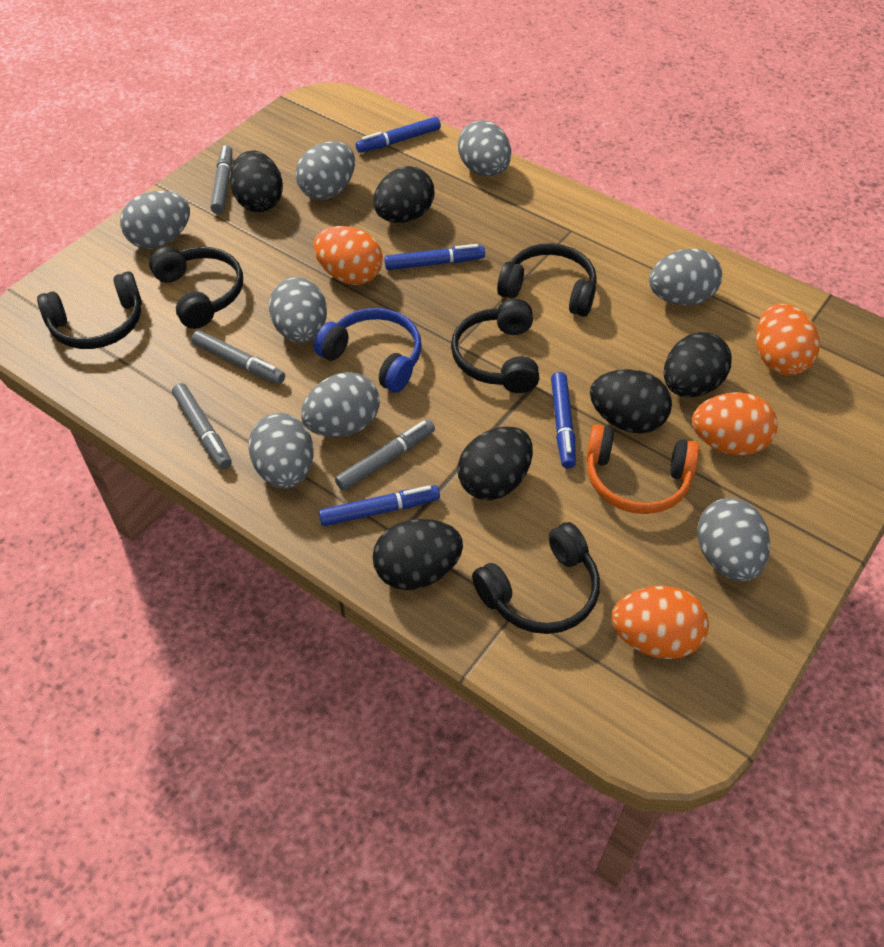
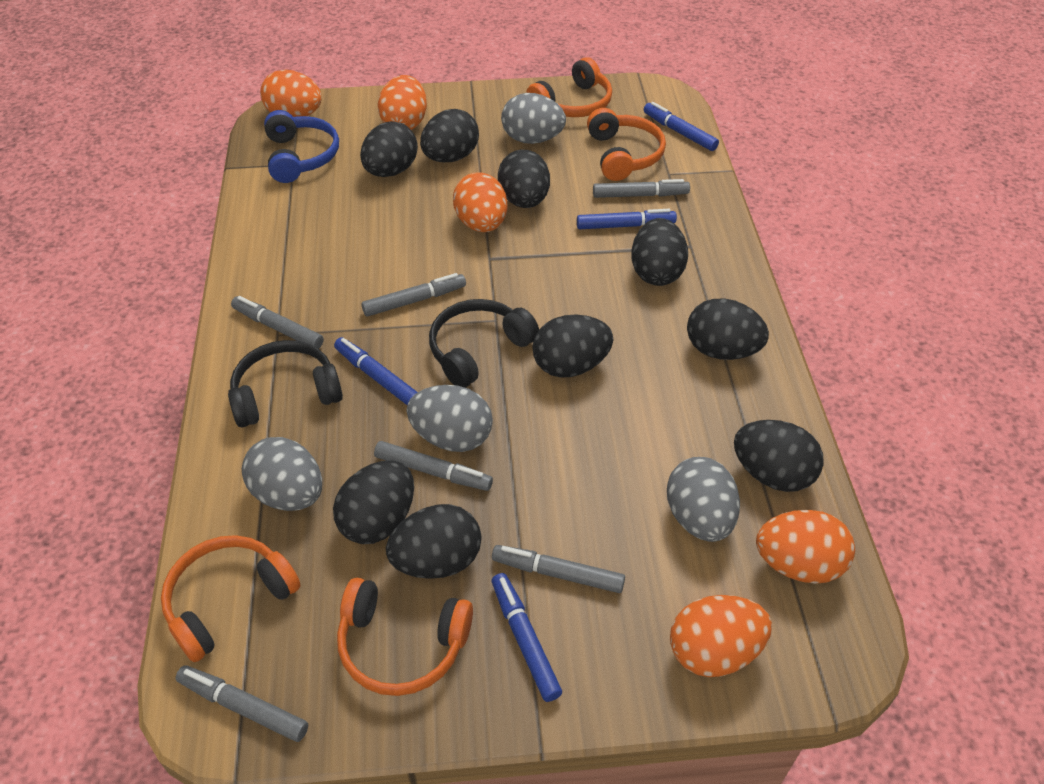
black egg: 6 -> 9
black headphones: 5 -> 2
grey egg: 8 -> 4
grey marker: 4 -> 6
orange egg: 4 -> 5
orange headphones: 1 -> 4

